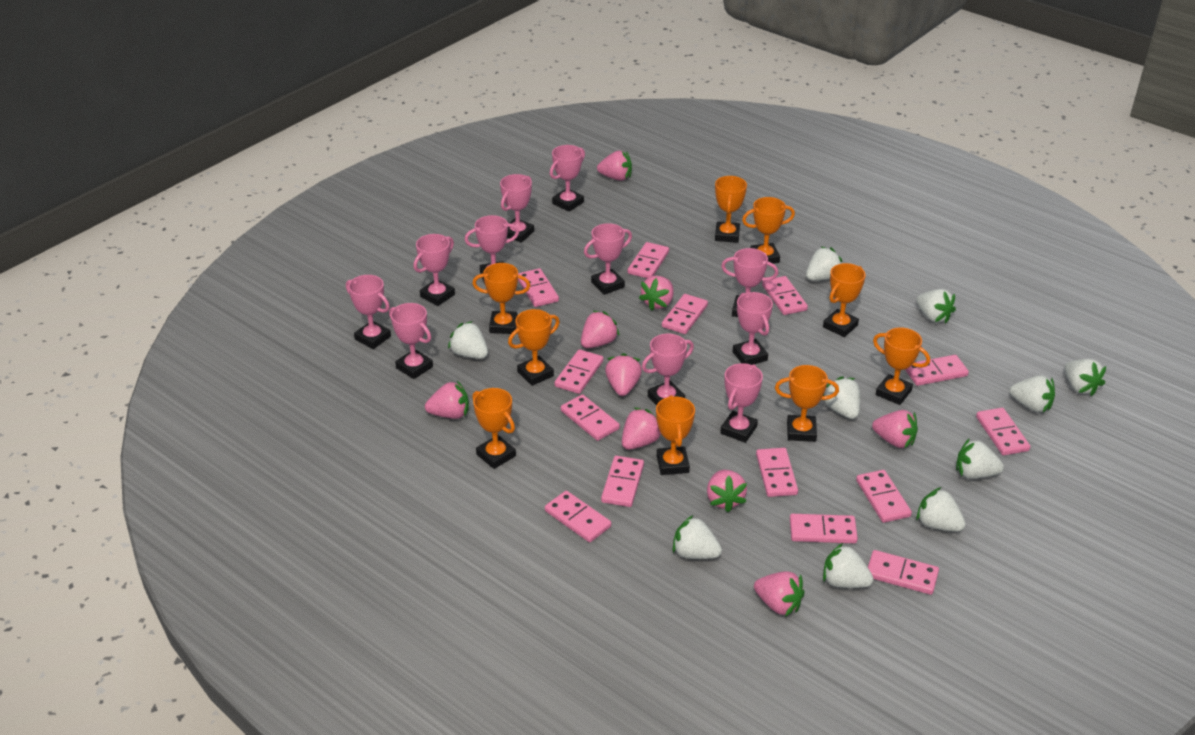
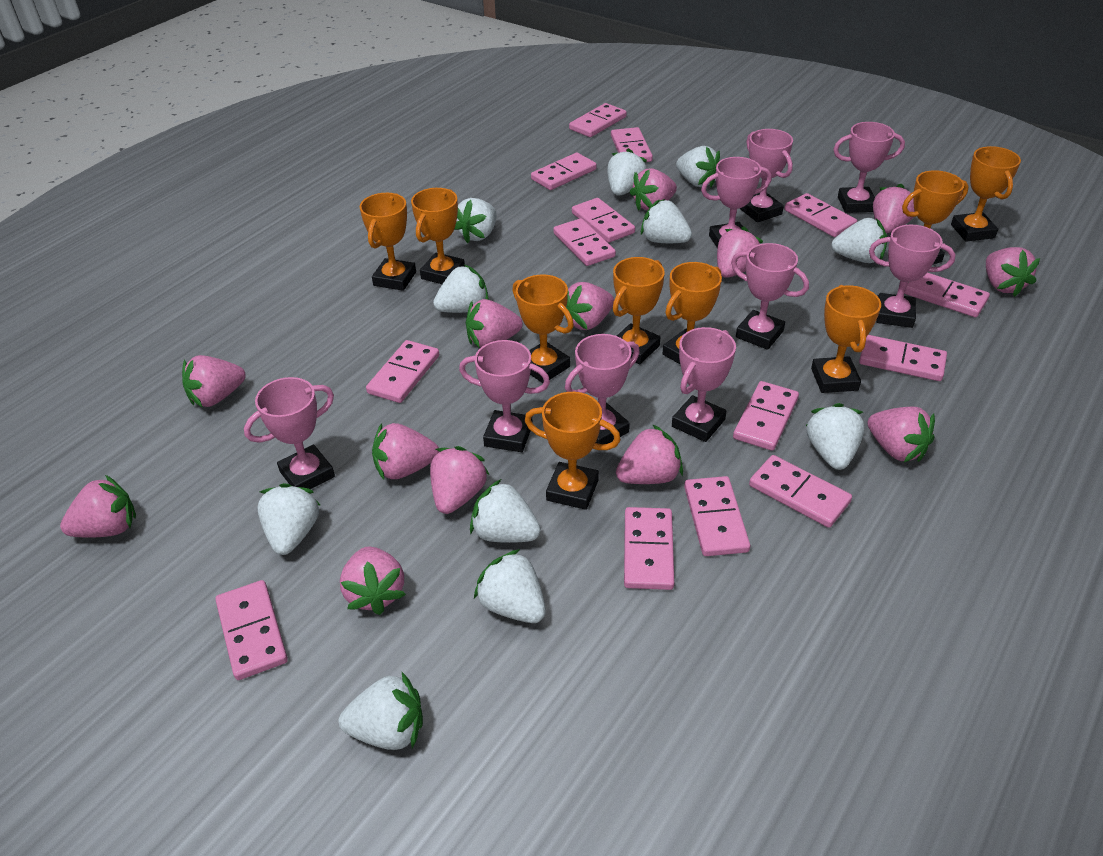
pink strawberry: 9 -> 13
pink trophy: 11 -> 9
white strawberry: 10 -> 11

